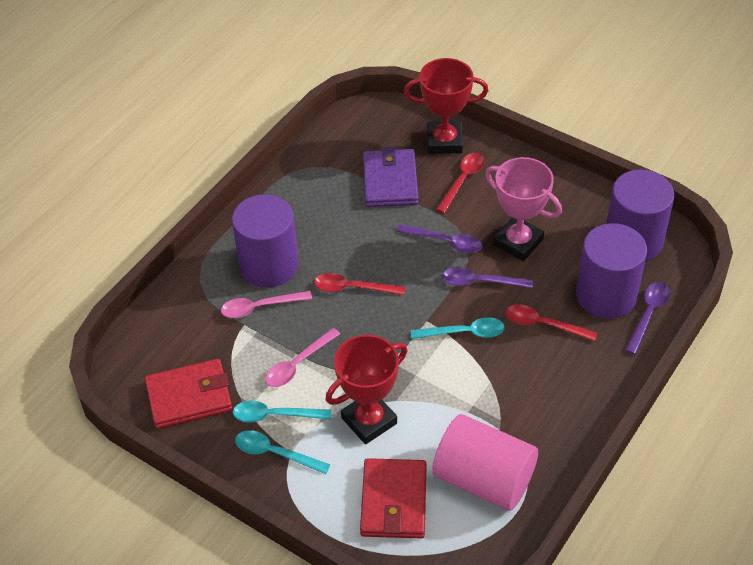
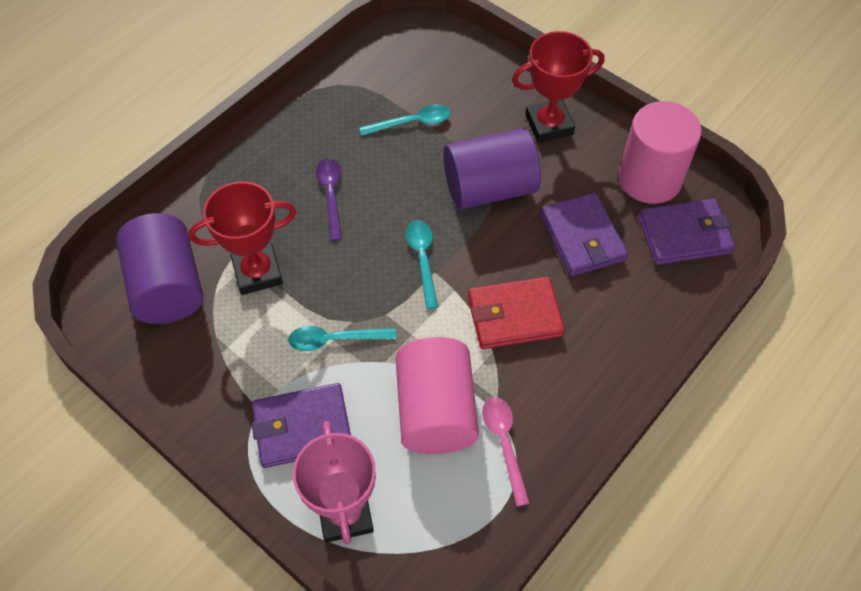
pink cylinder: 1 -> 2
pink spoon: 2 -> 1
purple cylinder: 3 -> 2
purple spoon: 3 -> 1
purple wallet: 1 -> 3
red spoon: 3 -> 0
red wallet: 2 -> 1

